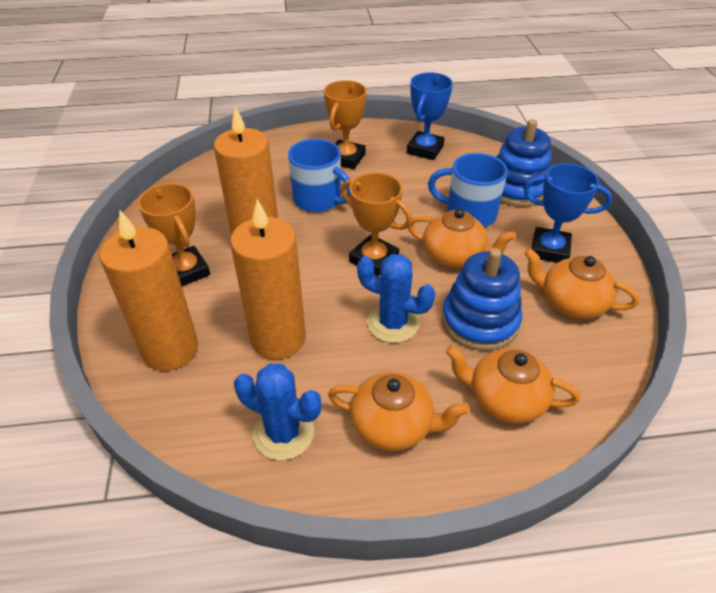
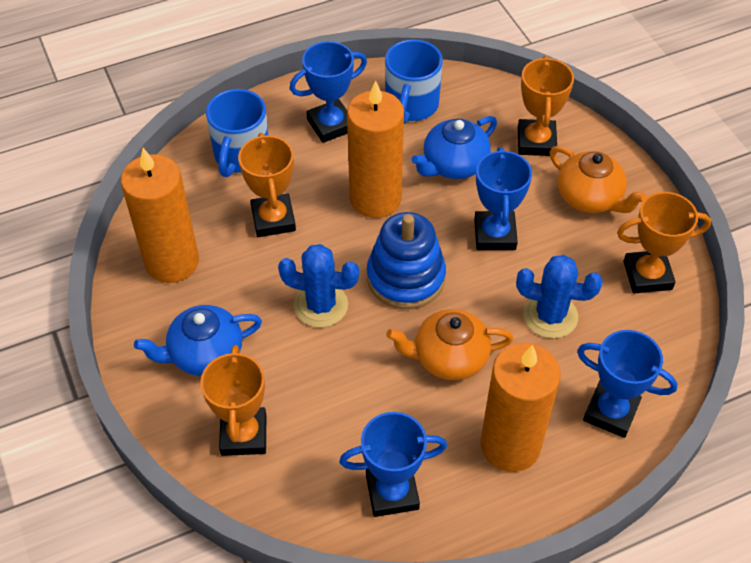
blue stacking toy: 2 -> 1
blue teapot: 0 -> 2
blue trophy: 2 -> 4
orange teapot: 4 -> 2
orange trophy: 3 -> 4

